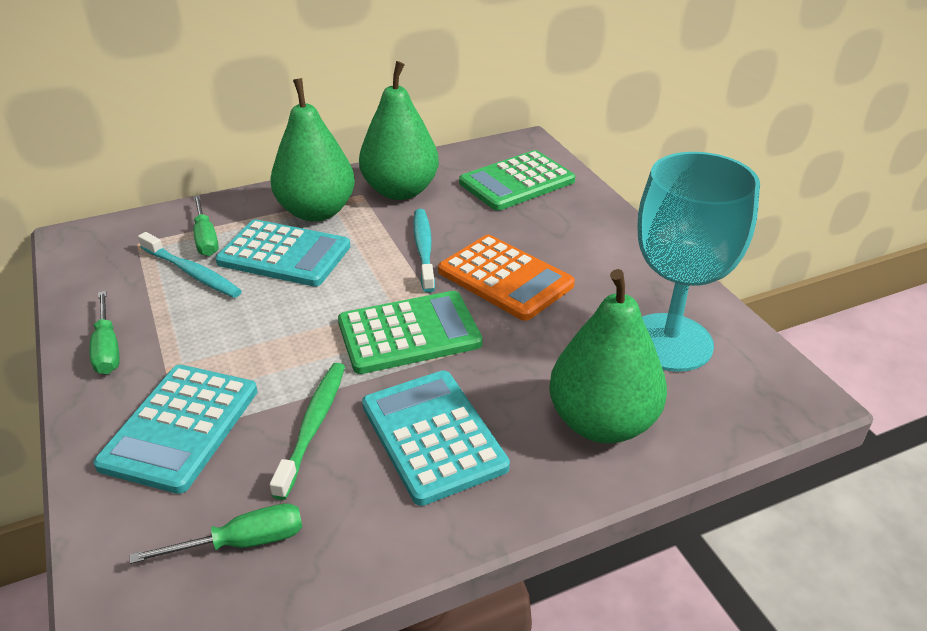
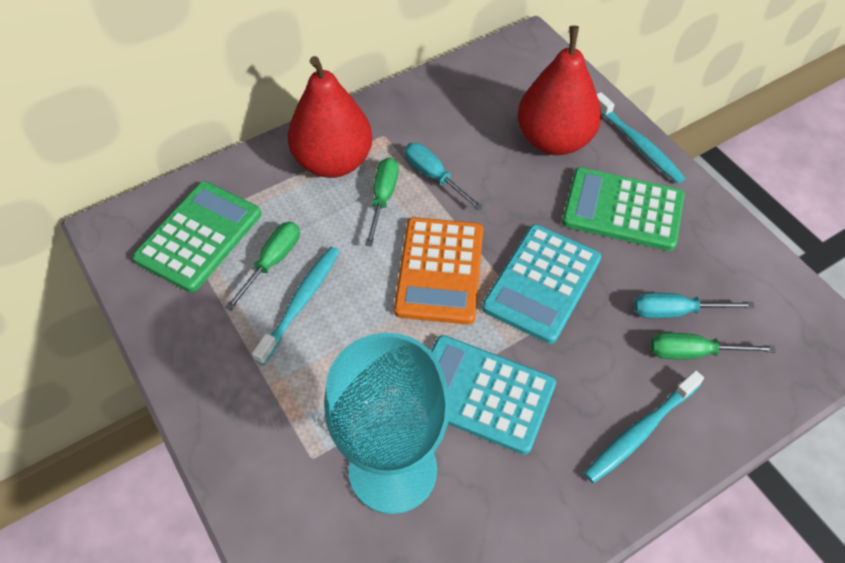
green pear: 3 -> 0
green toothbrush: 1 -> 0
red pear: 0 -> 2
turquoise calculator: 3 -> 2
turquoise screwdriver: 0 -> 2
turquoise toothbrush: 2 -> 3

